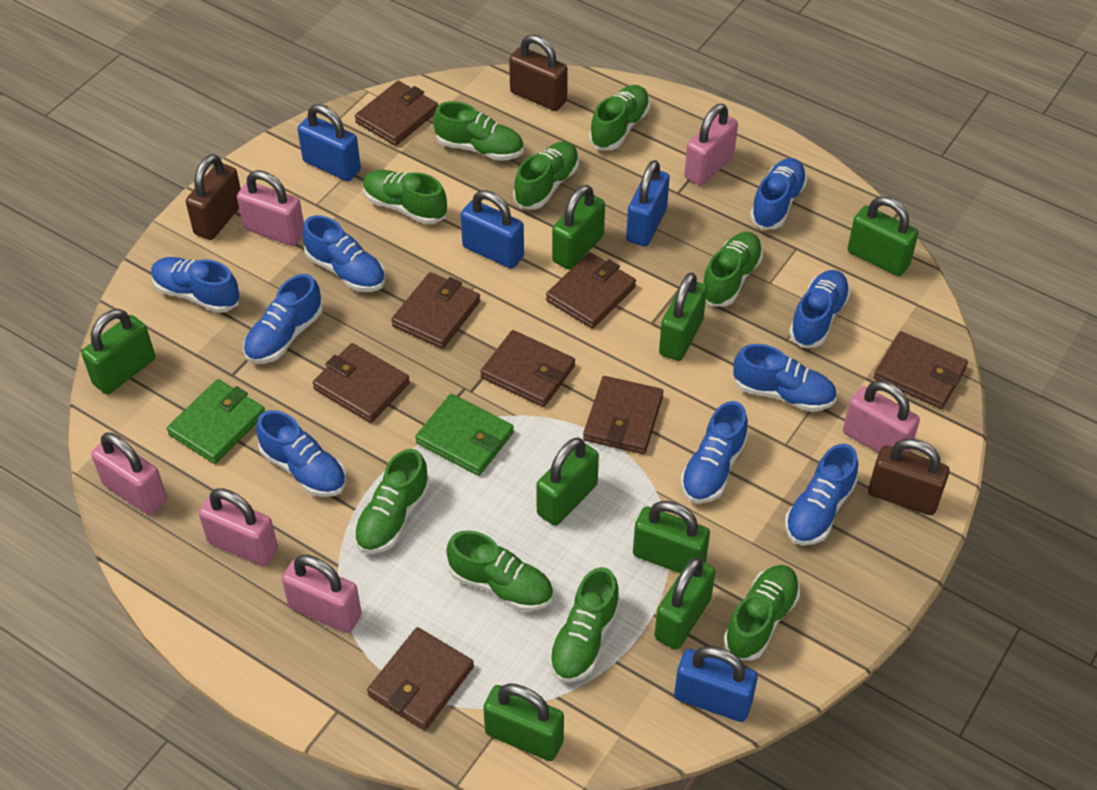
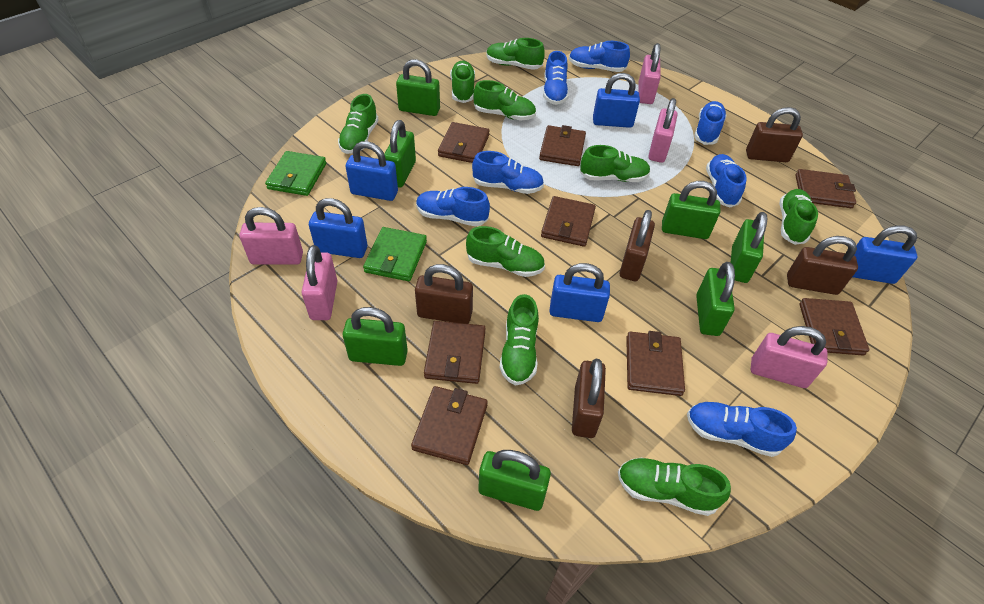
blue padlock: 4 -> 5
blue shoe: 9 -> 7
brown padlock: 3 -> 5
green padlock: 8 -> 7
pink padlock: 6 -> 5

